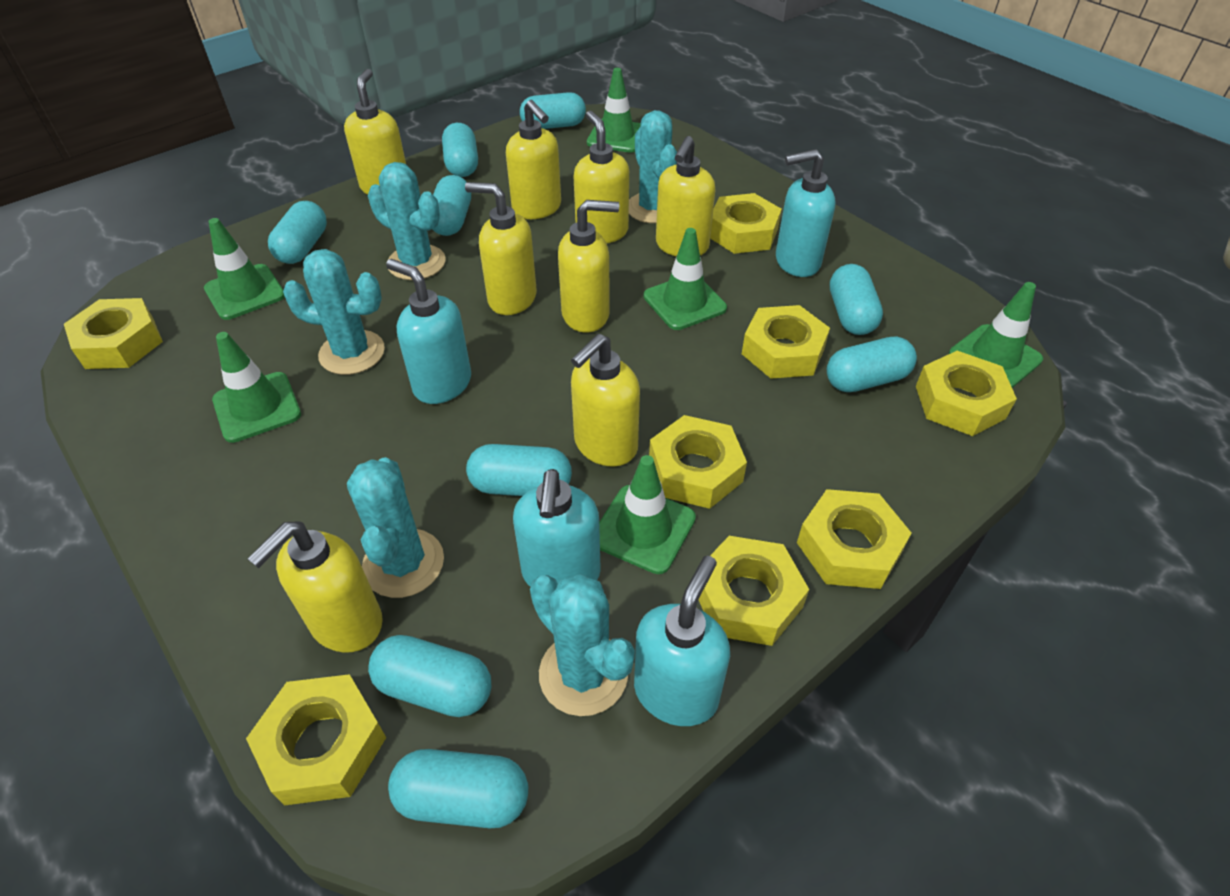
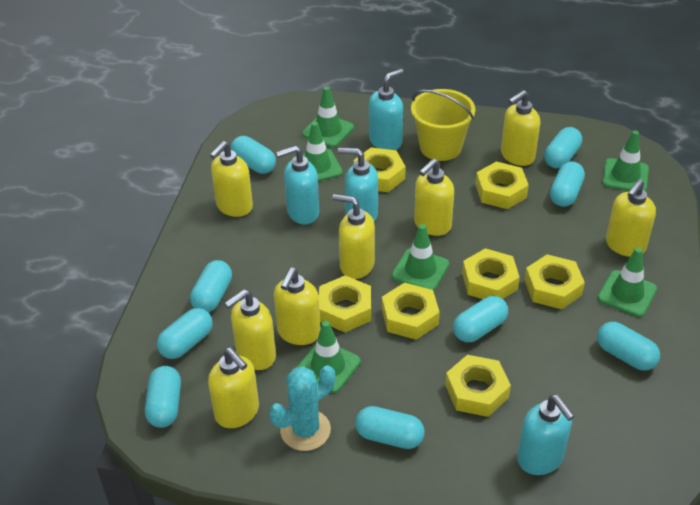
turquoise cactus: 5 -> 1
yellow bucket: 0 -> 1
yellow nut: 8 -> 7

